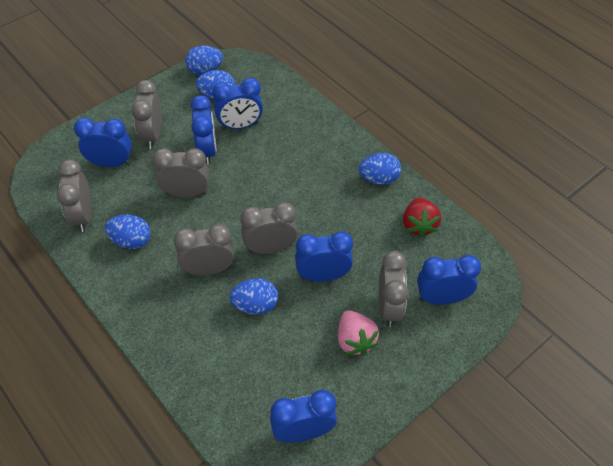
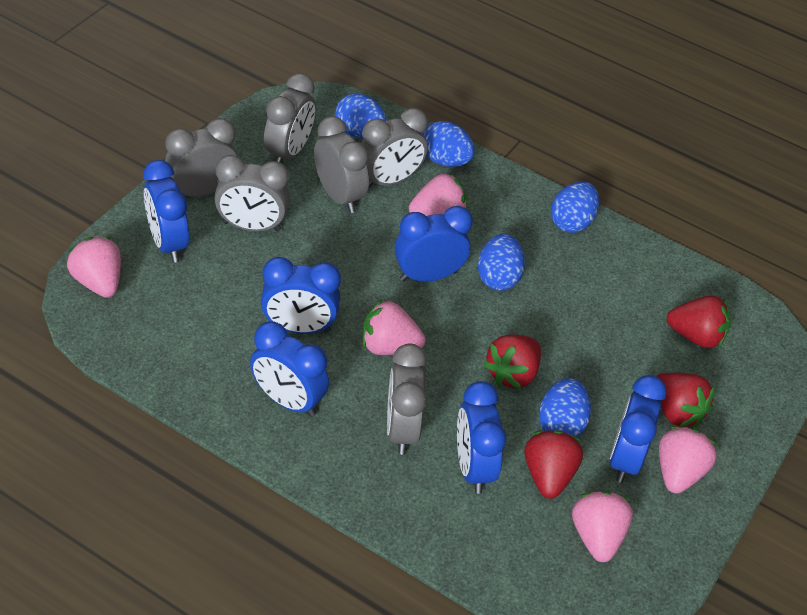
pink strawberry: 1 -> 5
red strawberry: 1 -> 4

